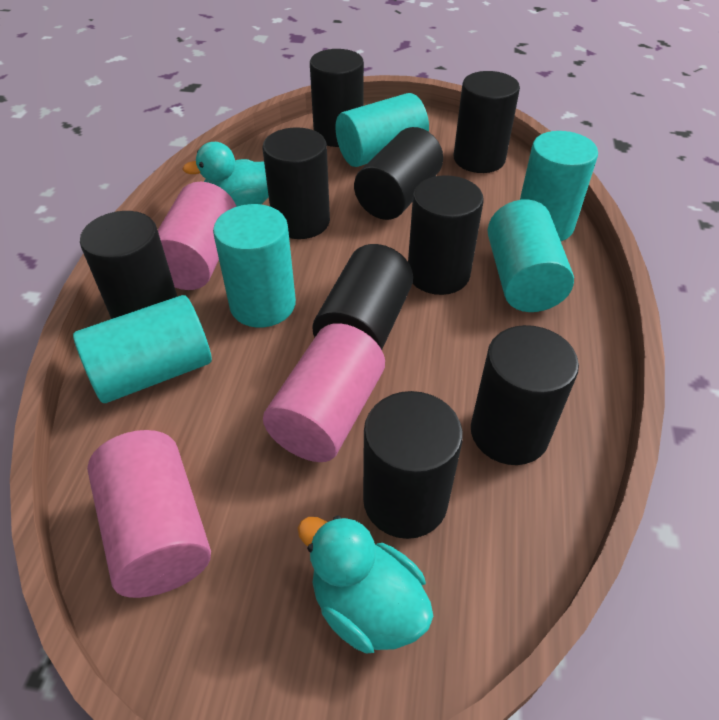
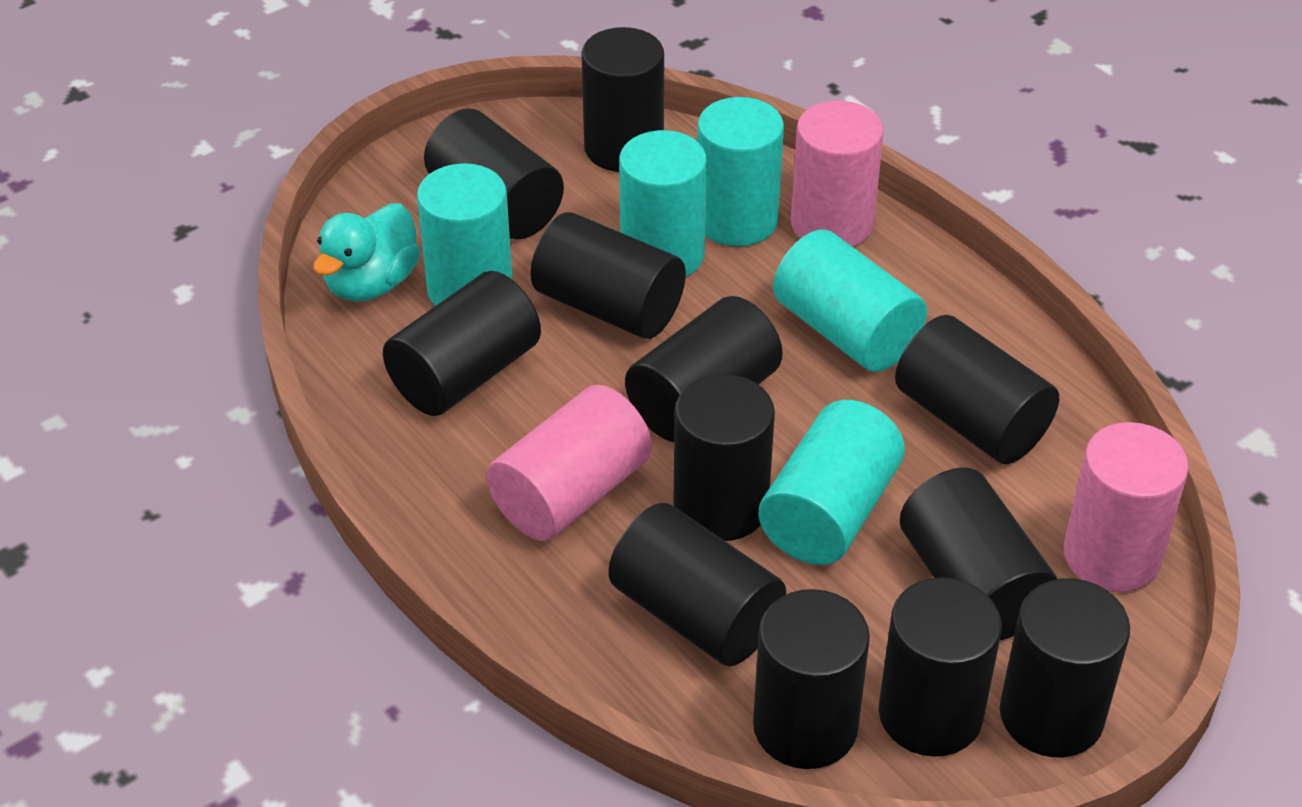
black cylinder: 9 -> 12
turquoise duck: 2 -> 1

